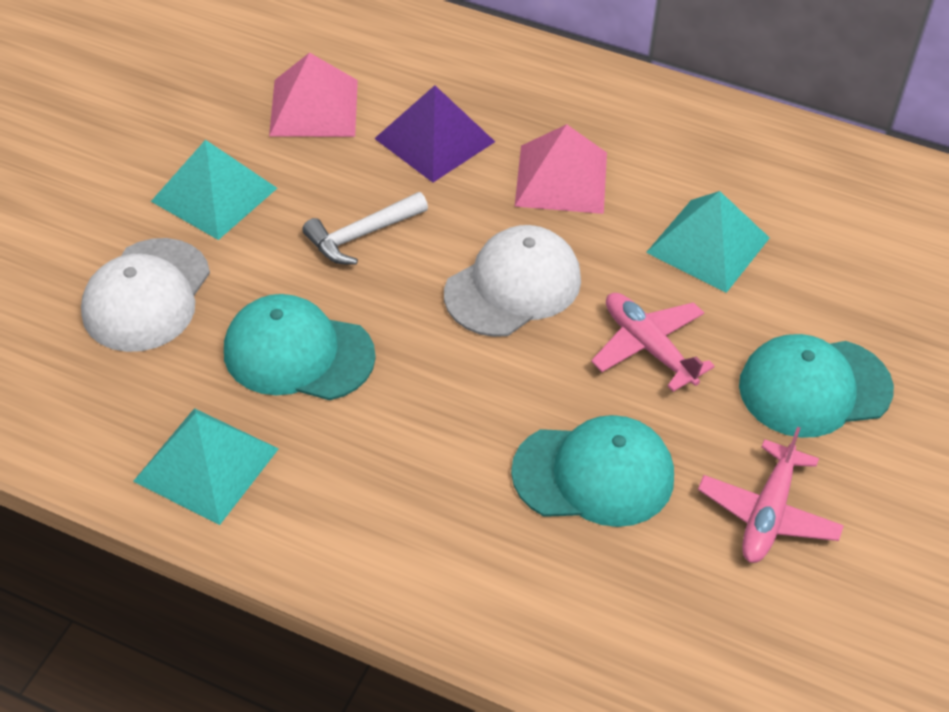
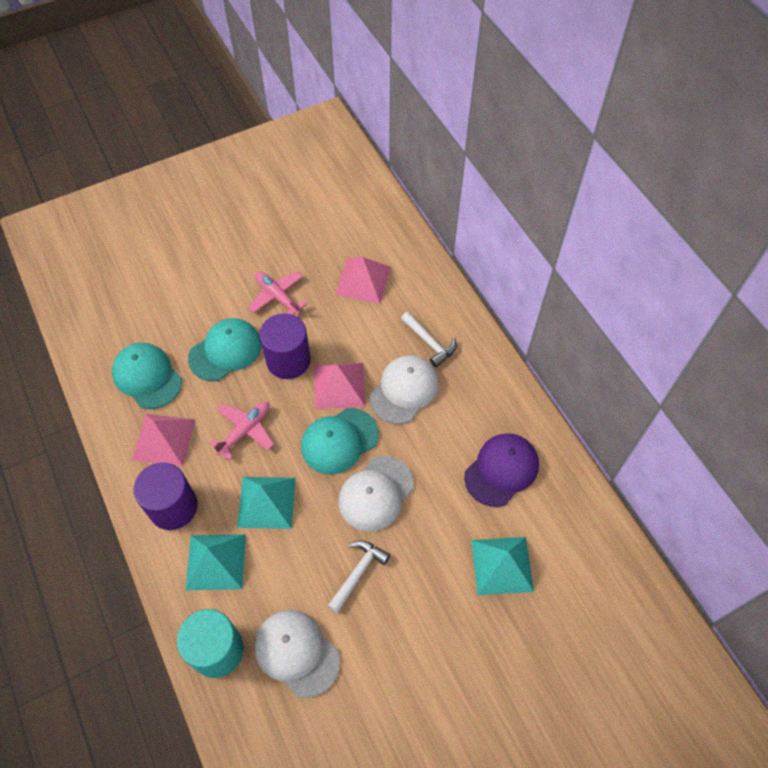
pink pyramid: 2 -> 3
purple cap: 0 -> 1
purple cylinder: 0 -> 2
purple pyramid: 1 -> 0
turquoise cylinder: 0 -> 1
white cap: 2 -> 3
white hammer: 1 -> 2

